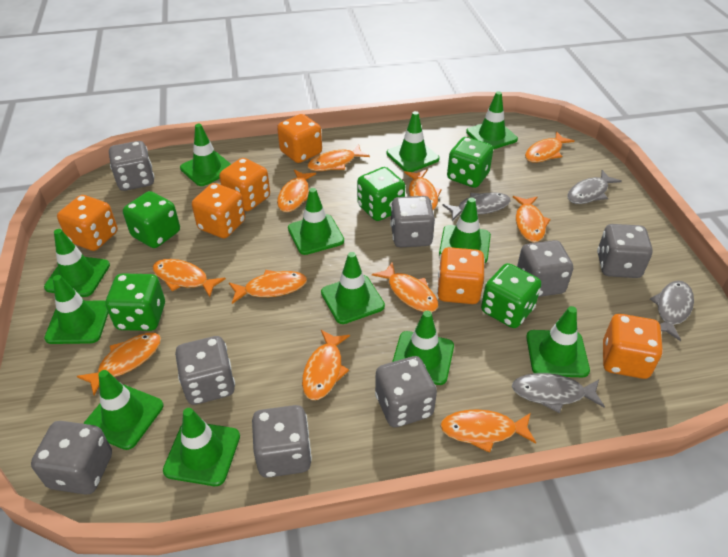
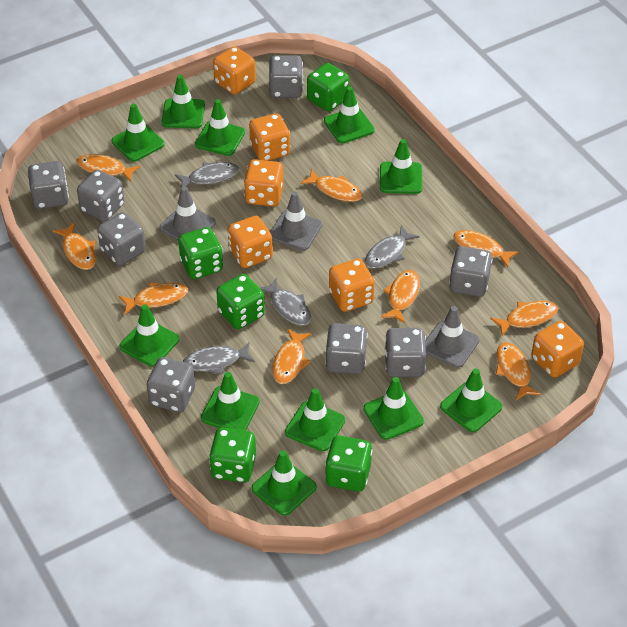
green traffic cone: 12 -> 11
grey traffic cone: 0 -> 3
orange fish: 11 -> 9

